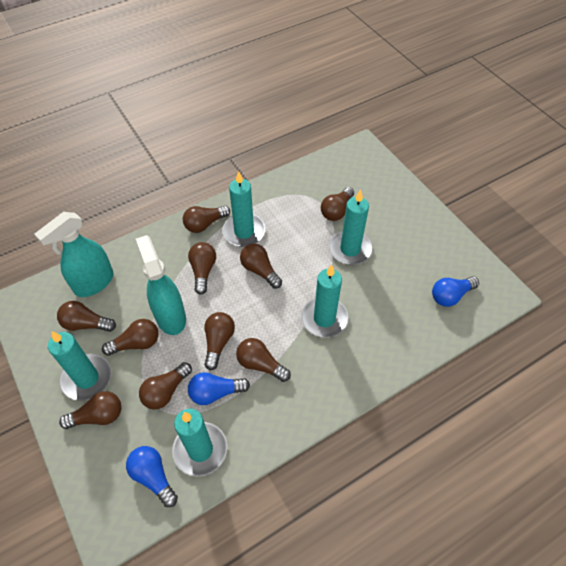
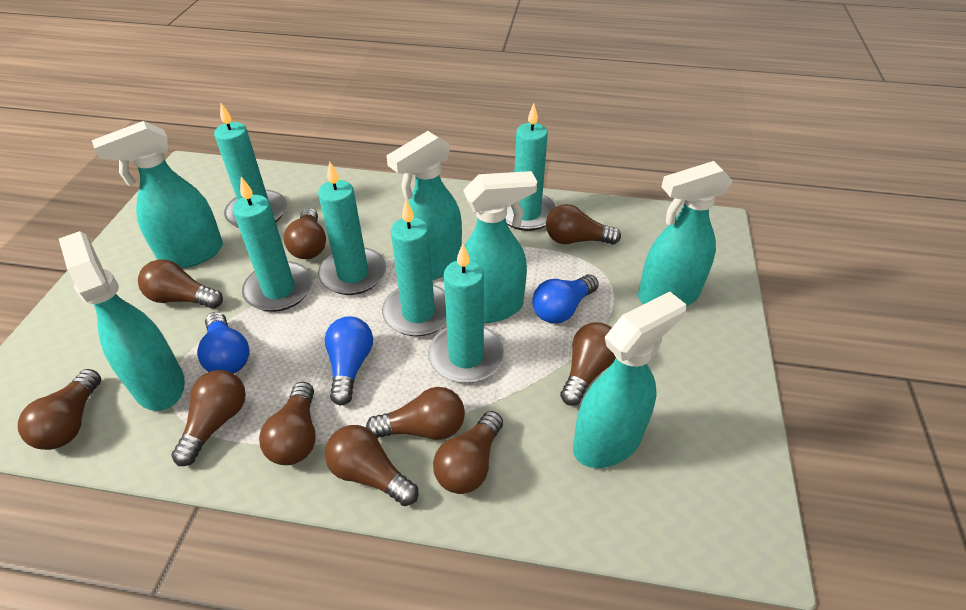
turquoise candle: 5 -> 6
turquoise spray bottle: 2 -> 6

